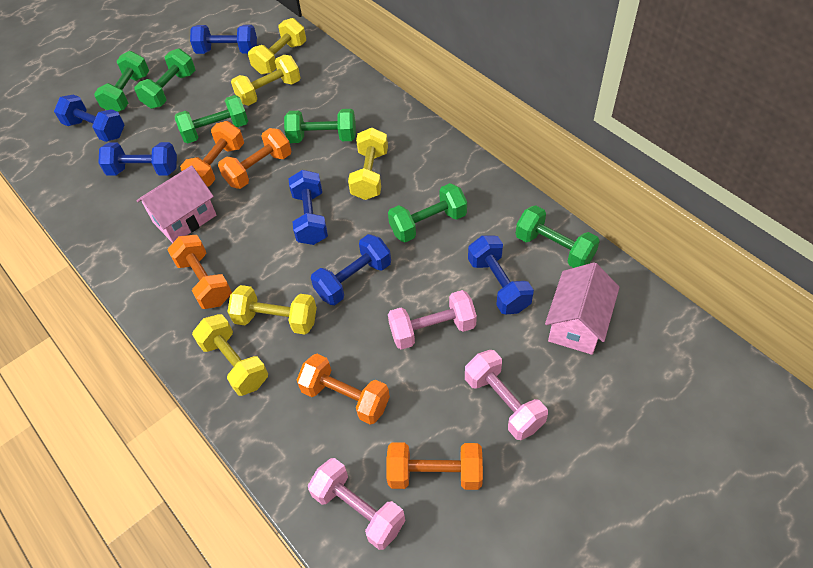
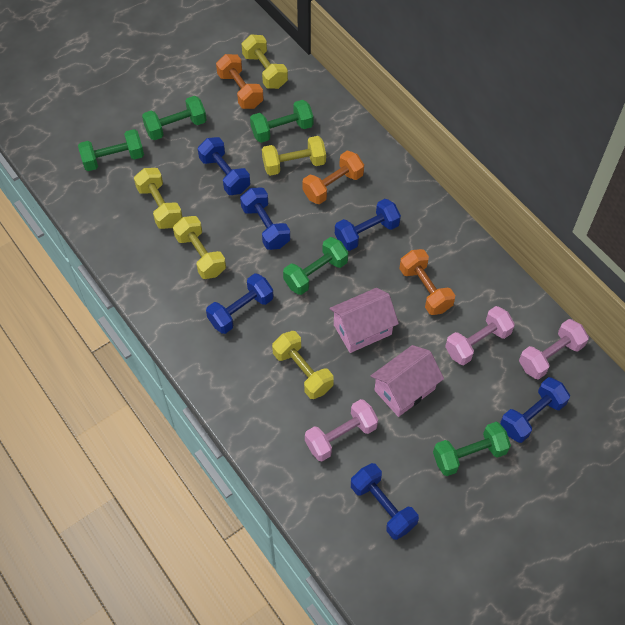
green dumbbell: 6 -> 5
orange dumbbell: 5 -> 3

